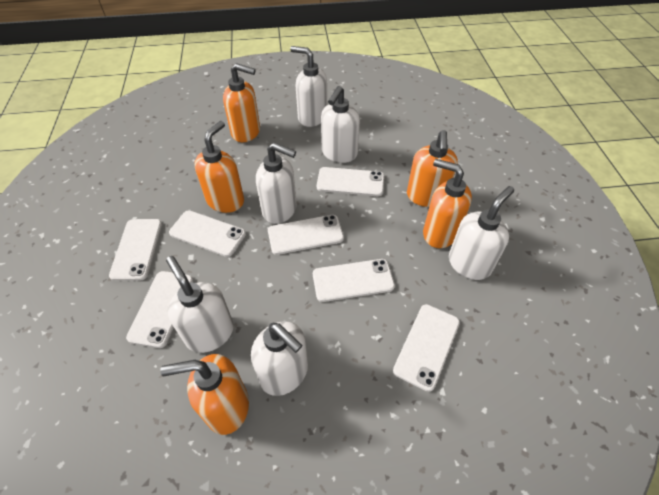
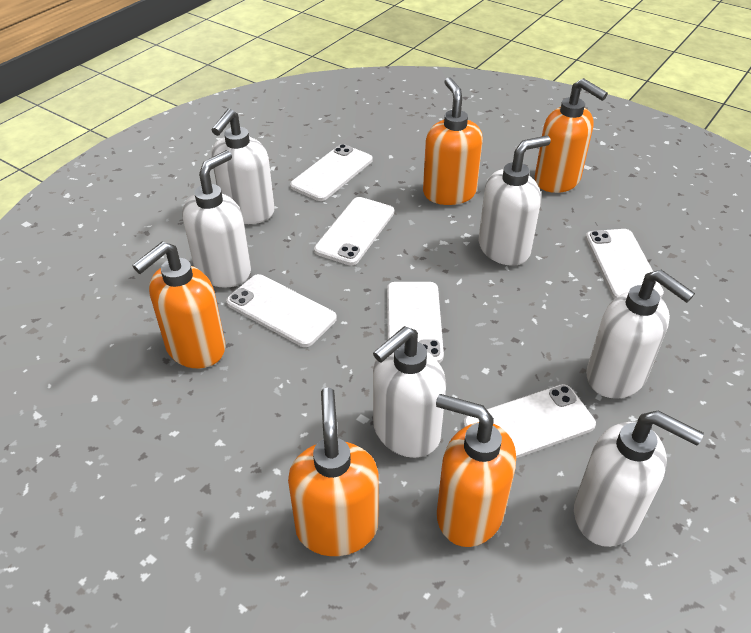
white phone: 7 -> 6

